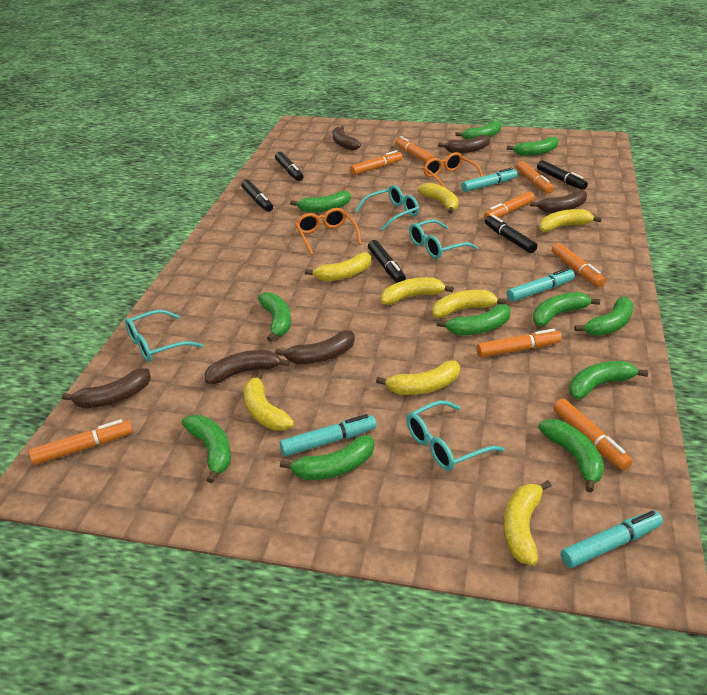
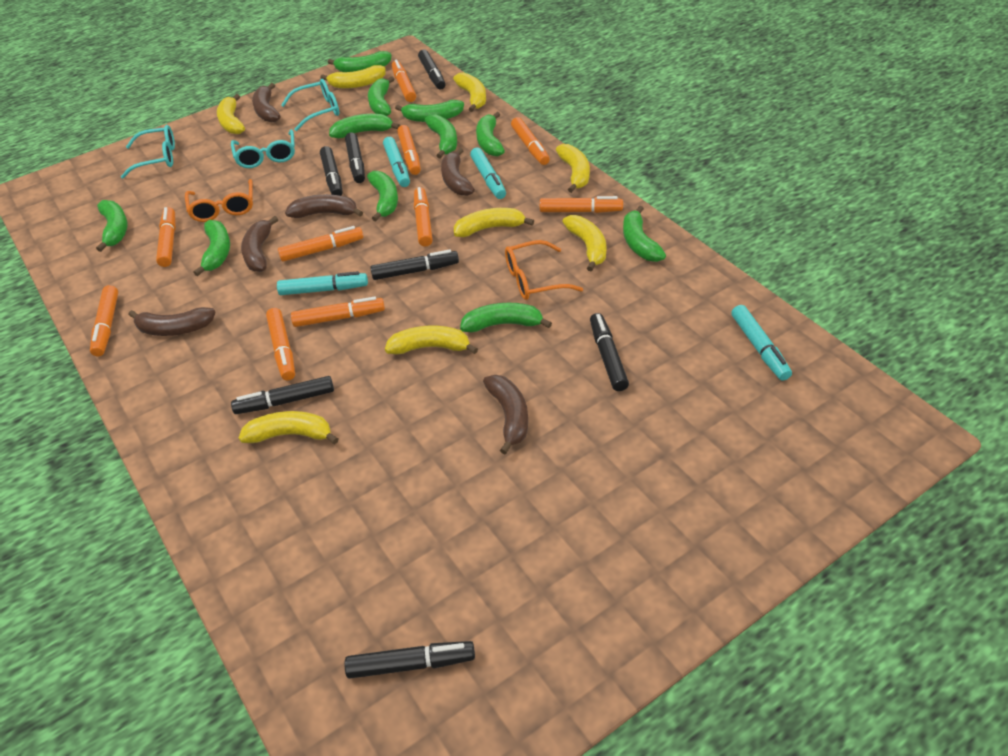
black marker: 5 -> 7
orange marker: 8 -> 10
turquoise glasses: 4 -> 3

